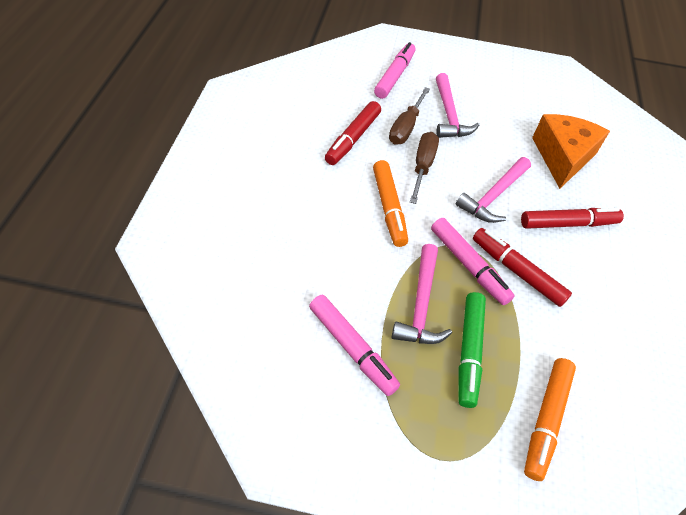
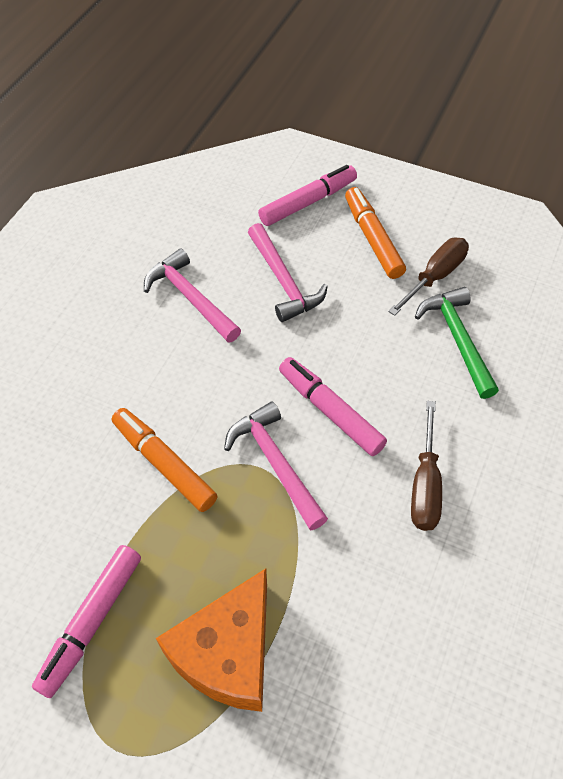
green hammer: 0 -> 1
green marker: 1 -> 0
red marker: 3 -> 0

